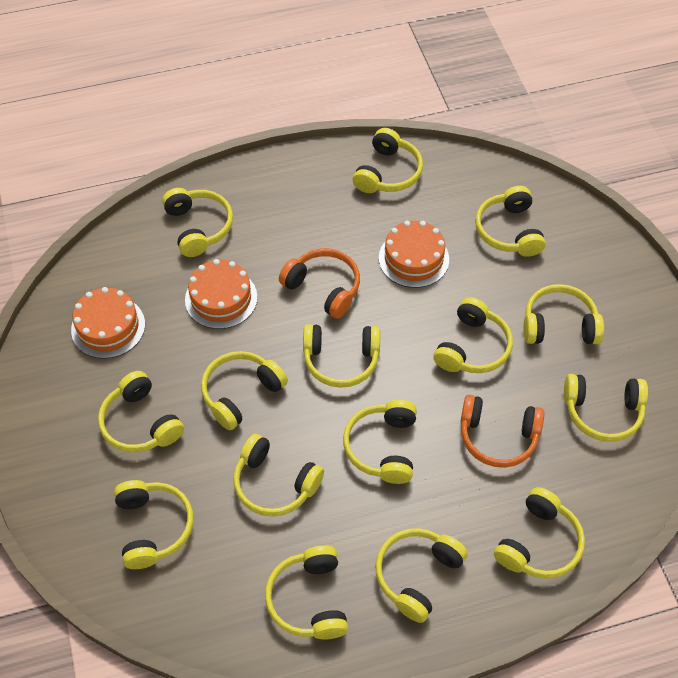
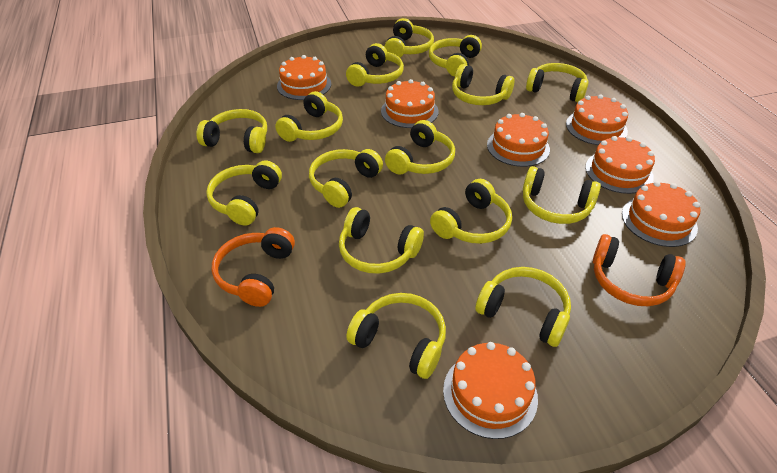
orange cake: 3 -> 7

